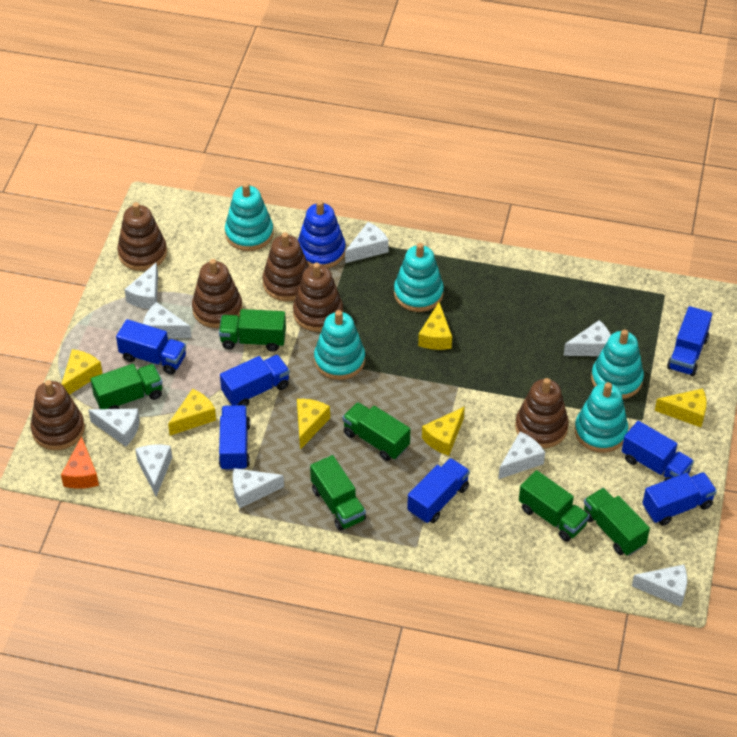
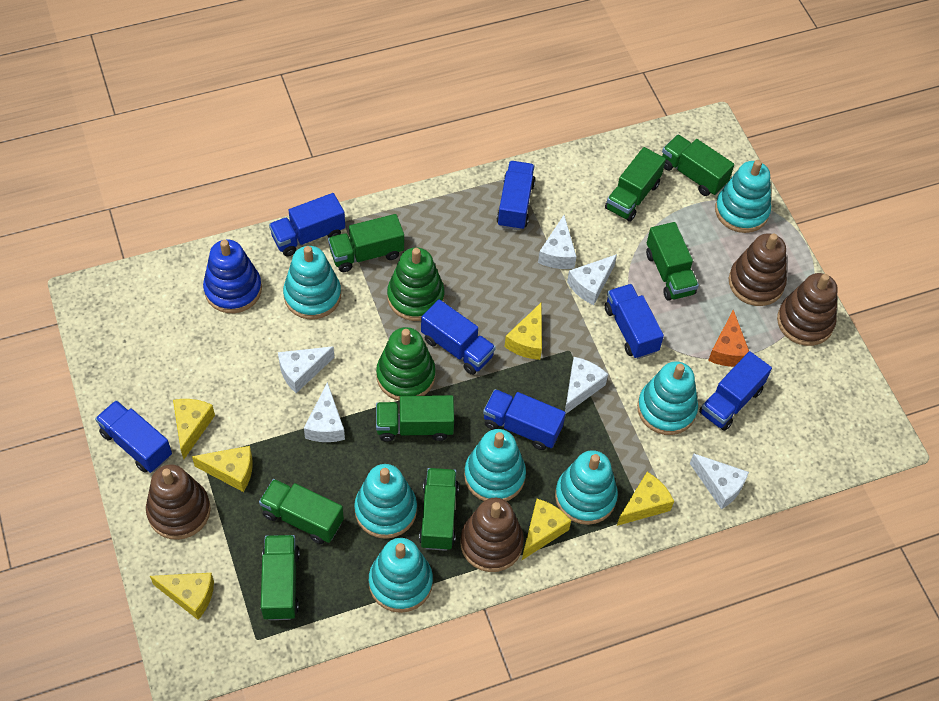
brown stacking toy: 6 -> 4
green stacking toy: 0 -> 2
green truck: 6 -> 8
turquoise stacking toy: 5 -> 7
white cheese: 9 -> 6

